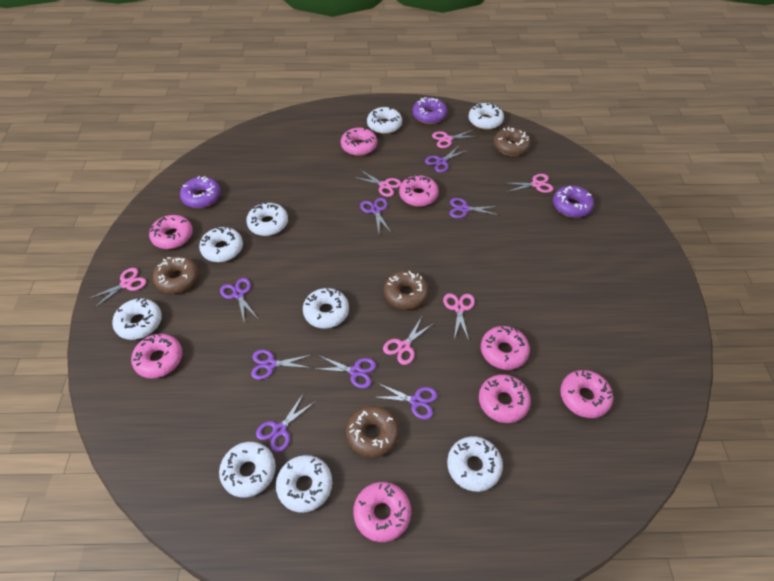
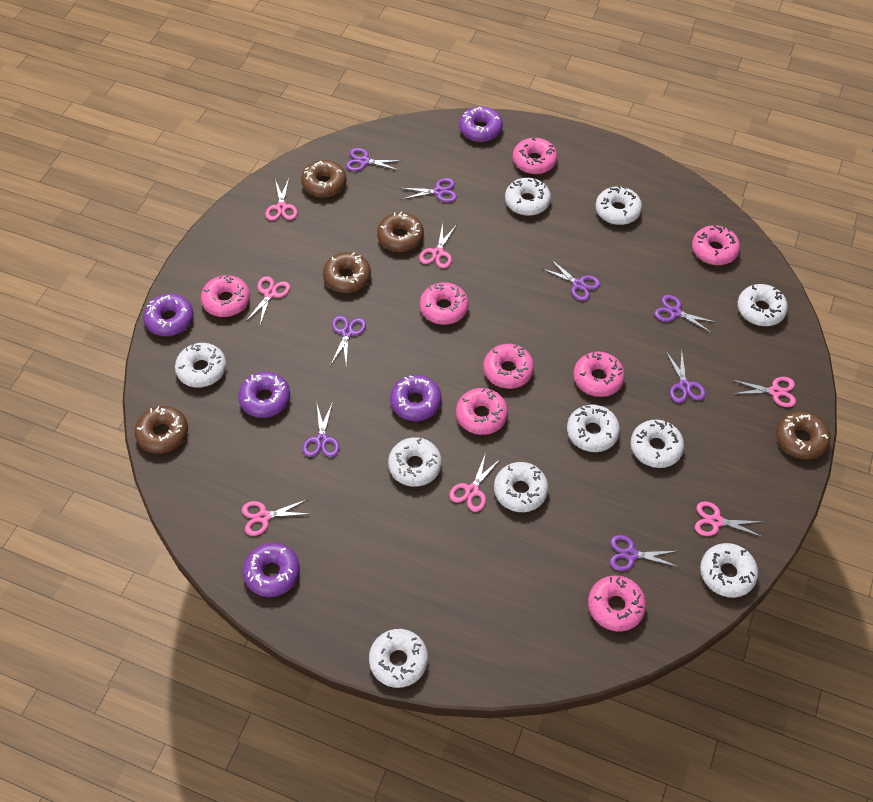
brown donut: 4 -> 5
pink scissors: 6 -> 7
purple donut: 3 -> 5
white donut: 9 -> 10

